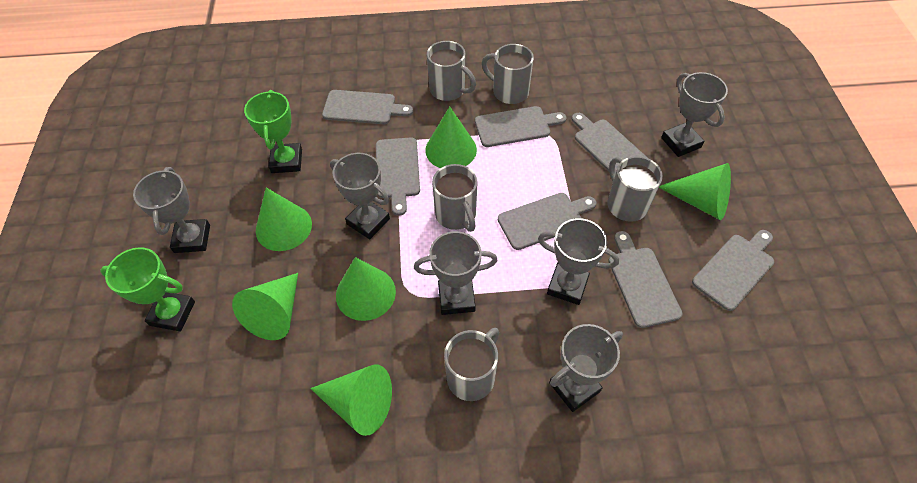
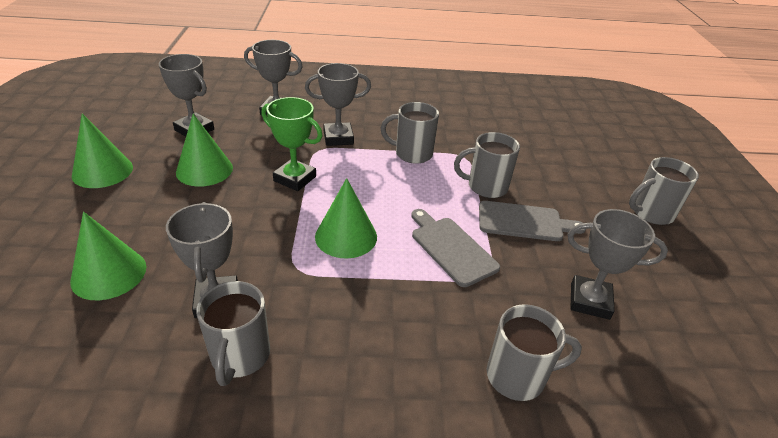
green cone: 6 -> 4
green trophy: 2 -> 1
grey cutting board: 7 -> 2
grey trophy: 6 -> 5

